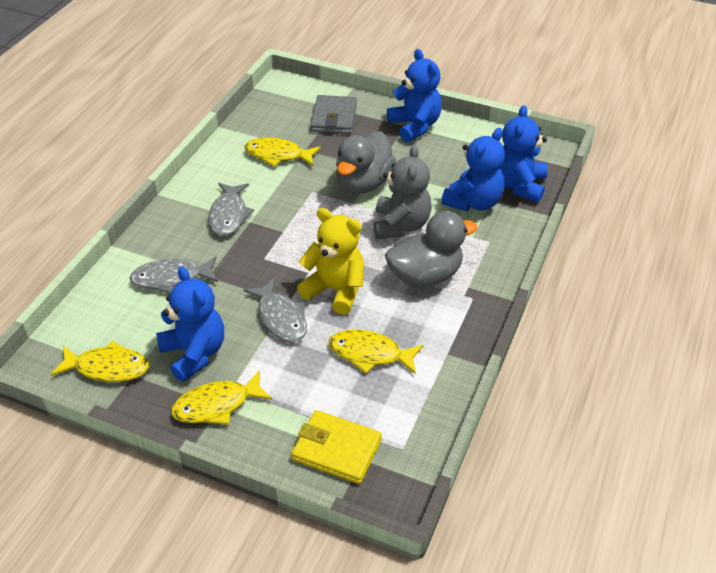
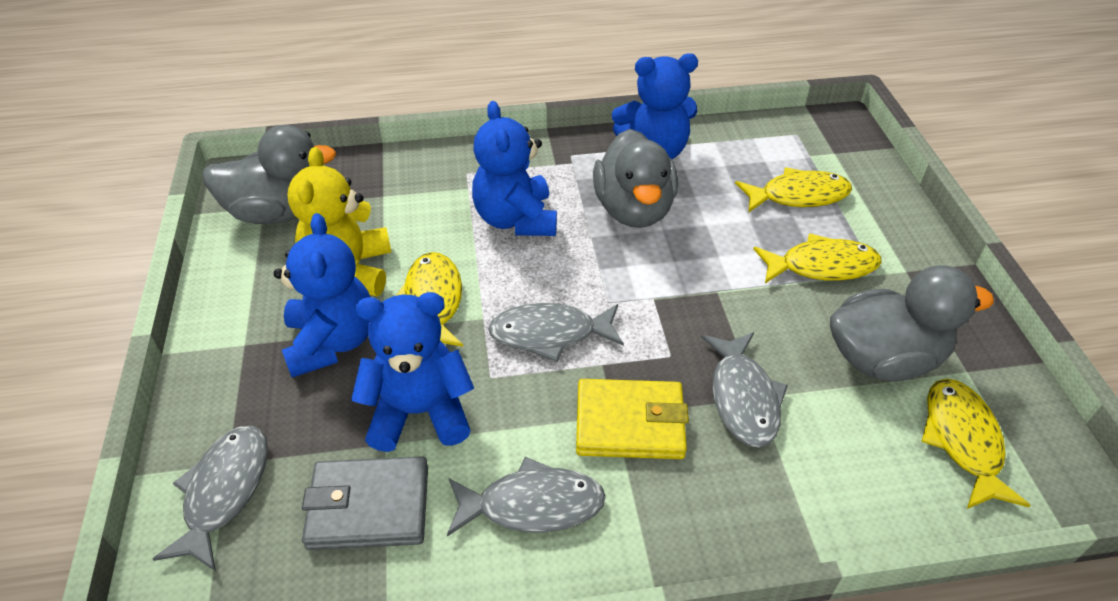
grey duck: 2 -> 3
grey fish: 3 -> 4
grey teddy bear: 1 -> 0

